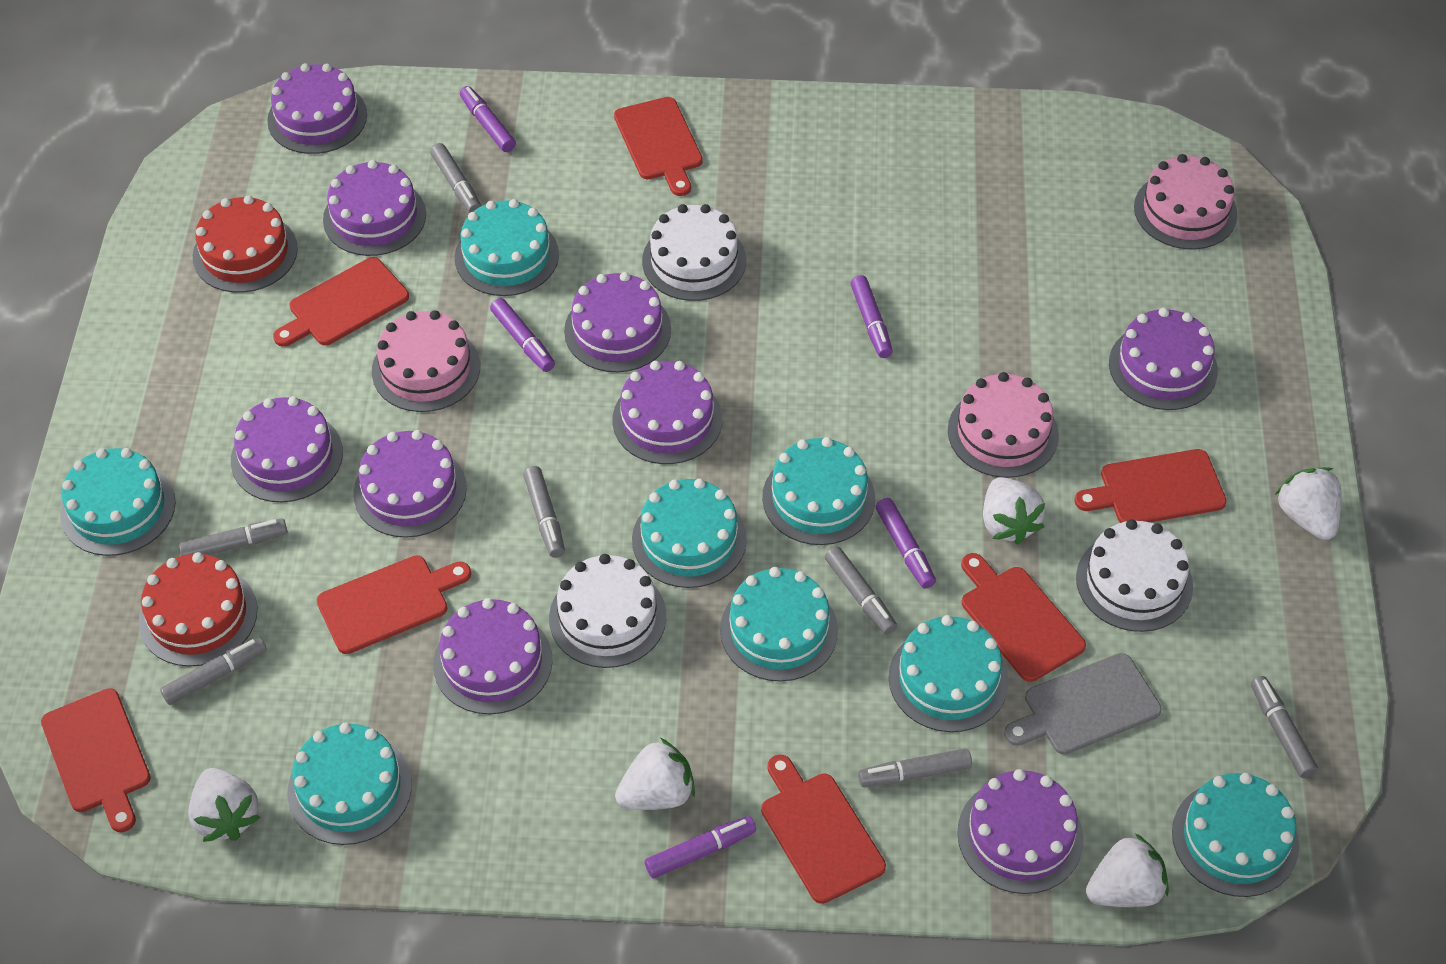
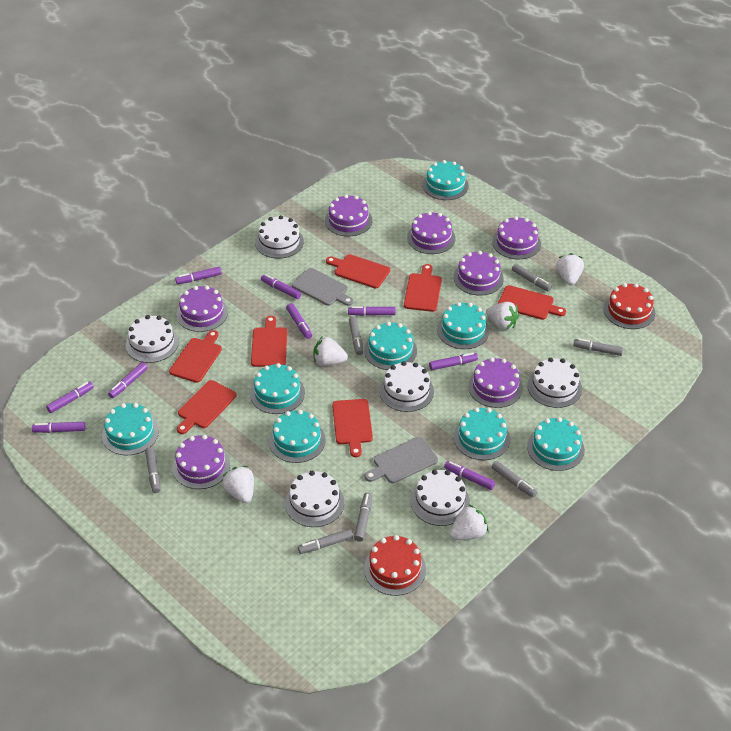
grey cutting board: 1 -> 2
pink cake: 3 -> 0
purple cake: 9 -> 7
purple marker: 5 -> 9
white cake: 3 -> 6

